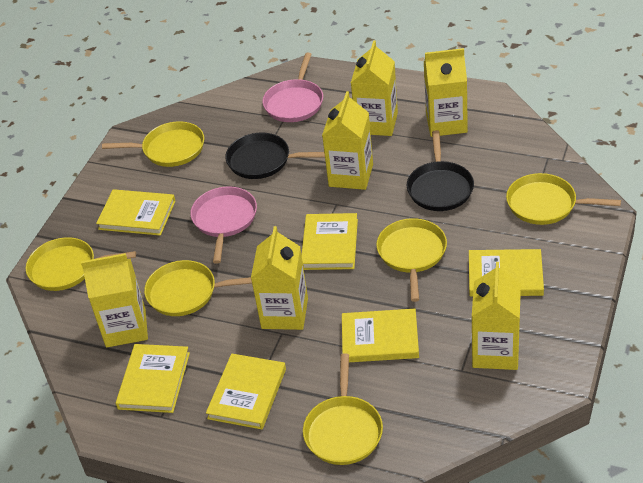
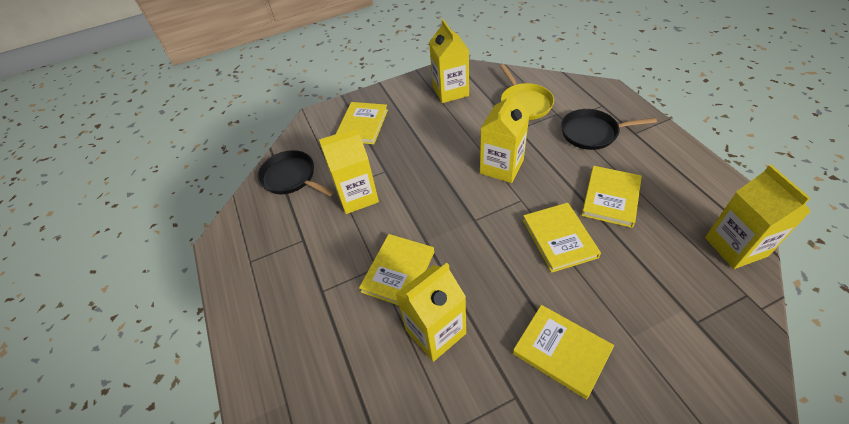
pink pan: 2 -> 0
yellow book: 6 -> 5
yellow carton: 6 -> 5
yellow pan: 6 -> 1

